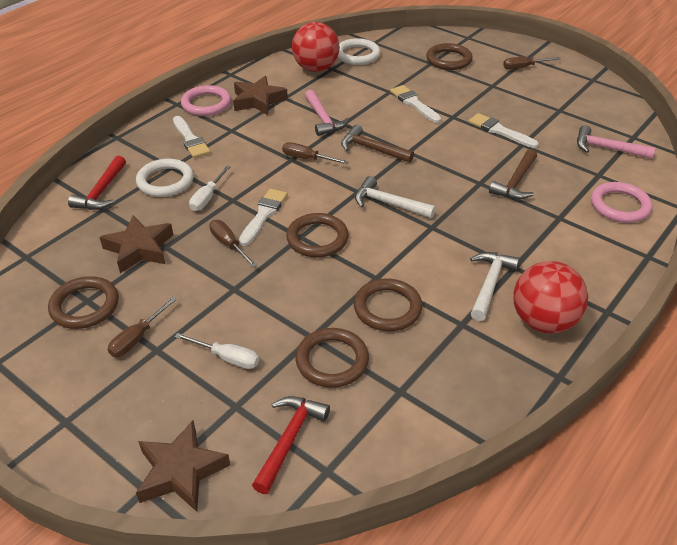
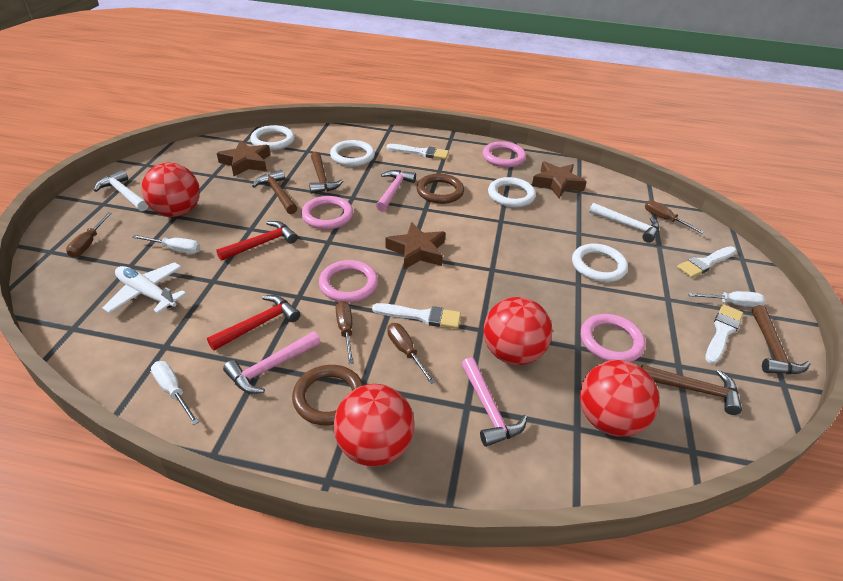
brown hammer: 2 -> 4
brown ring: 5 -> 2
pink hammer: 2 -> 3
pink ring: 2 -> 4
red ball: 2 -> 4
white plane: 0 -> 1
white ring: 2 -> 4
white screwdriver: 2 -> 3

